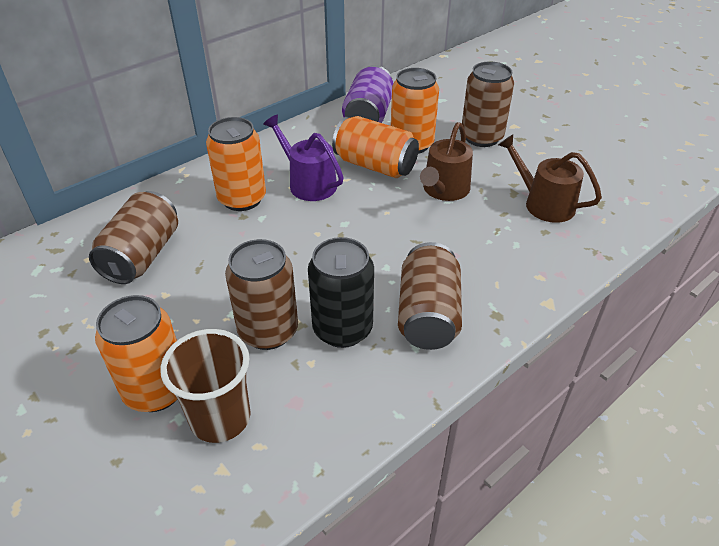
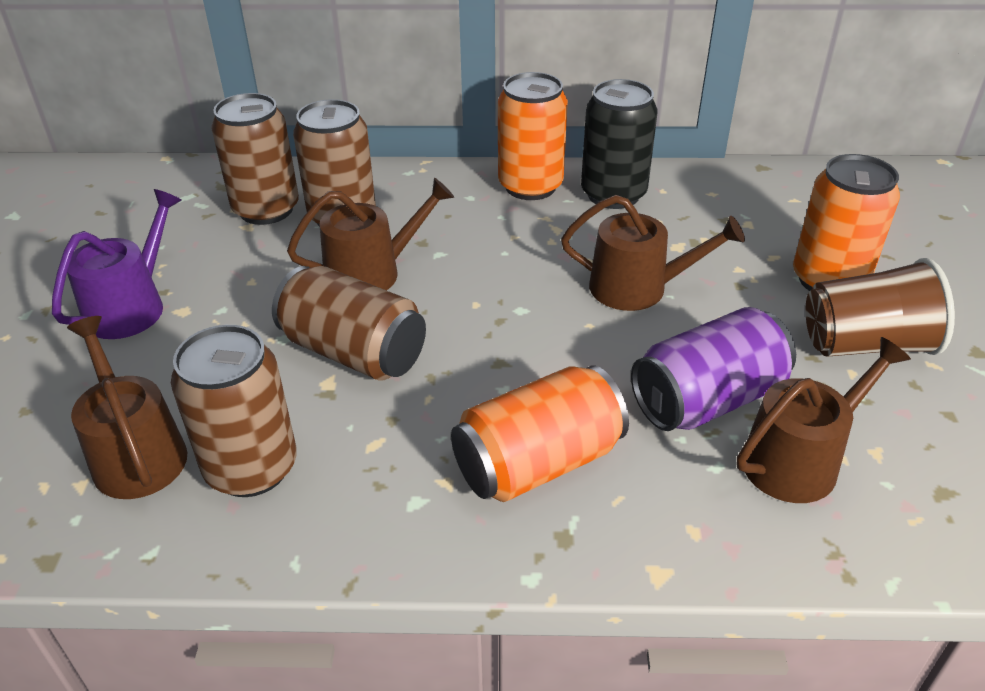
brown watering can: 2 -> 4
orange can: 4 -> 3

